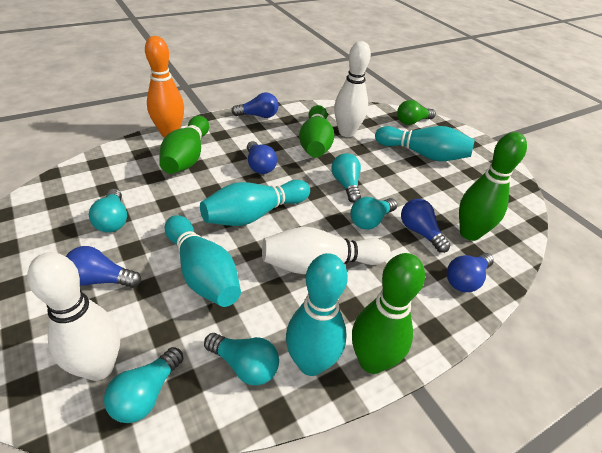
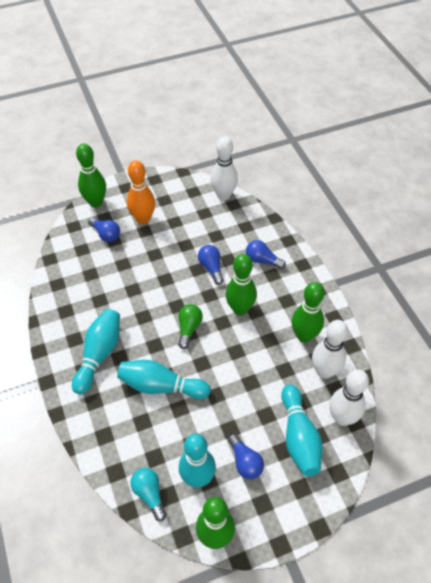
blue light bulb: 5 -> 4
turquoise light bulb: 5 -> 1

